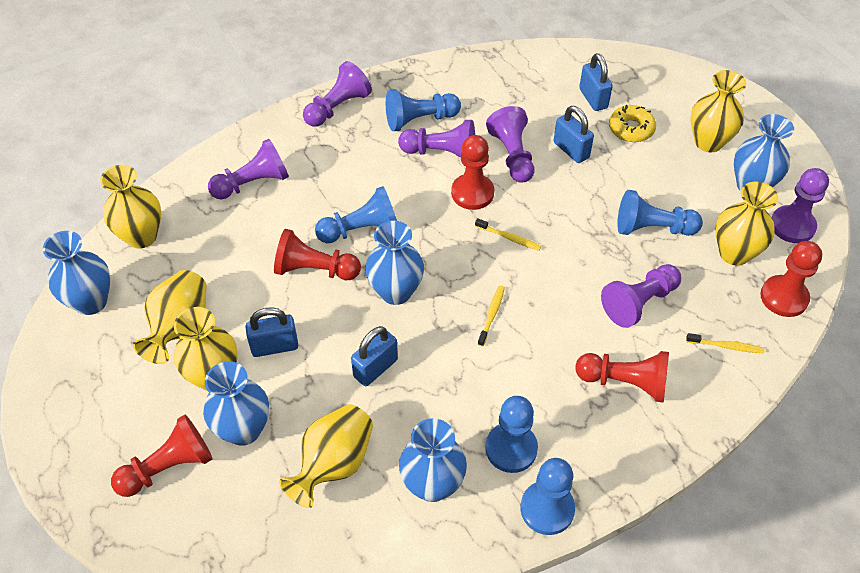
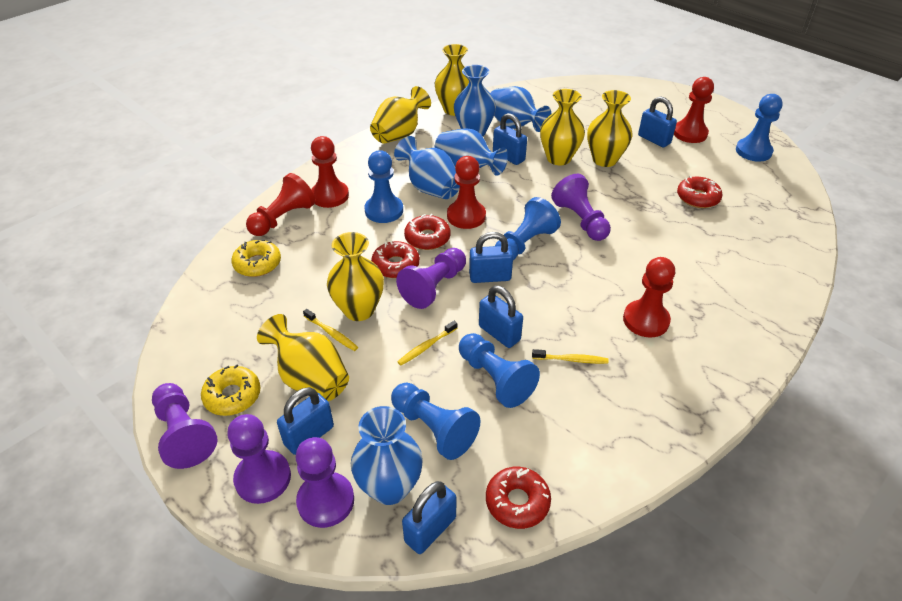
blue padlock: 4 -> 6
purple pawn: 6 -> 5
red donut: 0 -> 4
yellow donut: 1 -> 2

